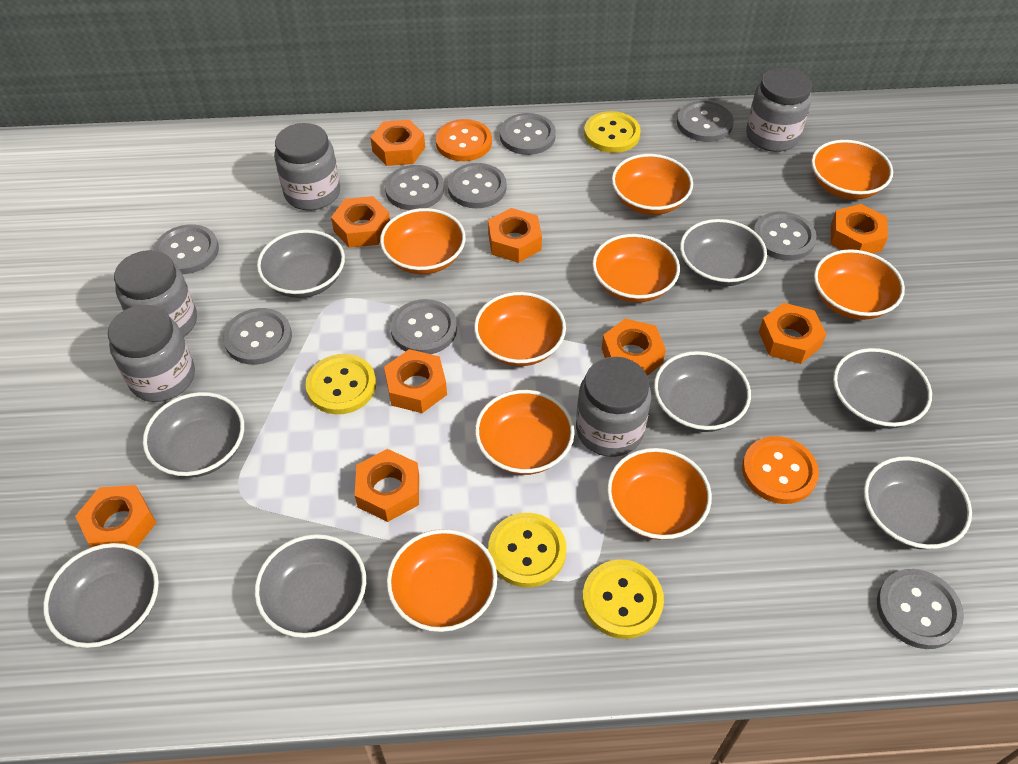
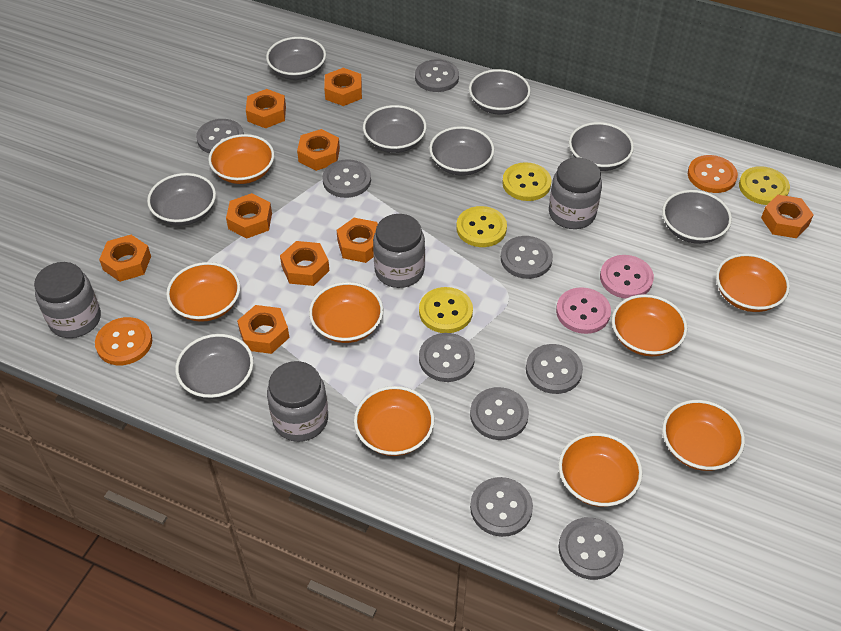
grey jar: 5 -> 4
orange bowl: 9 -> 8
pink button: 0 -> 2

